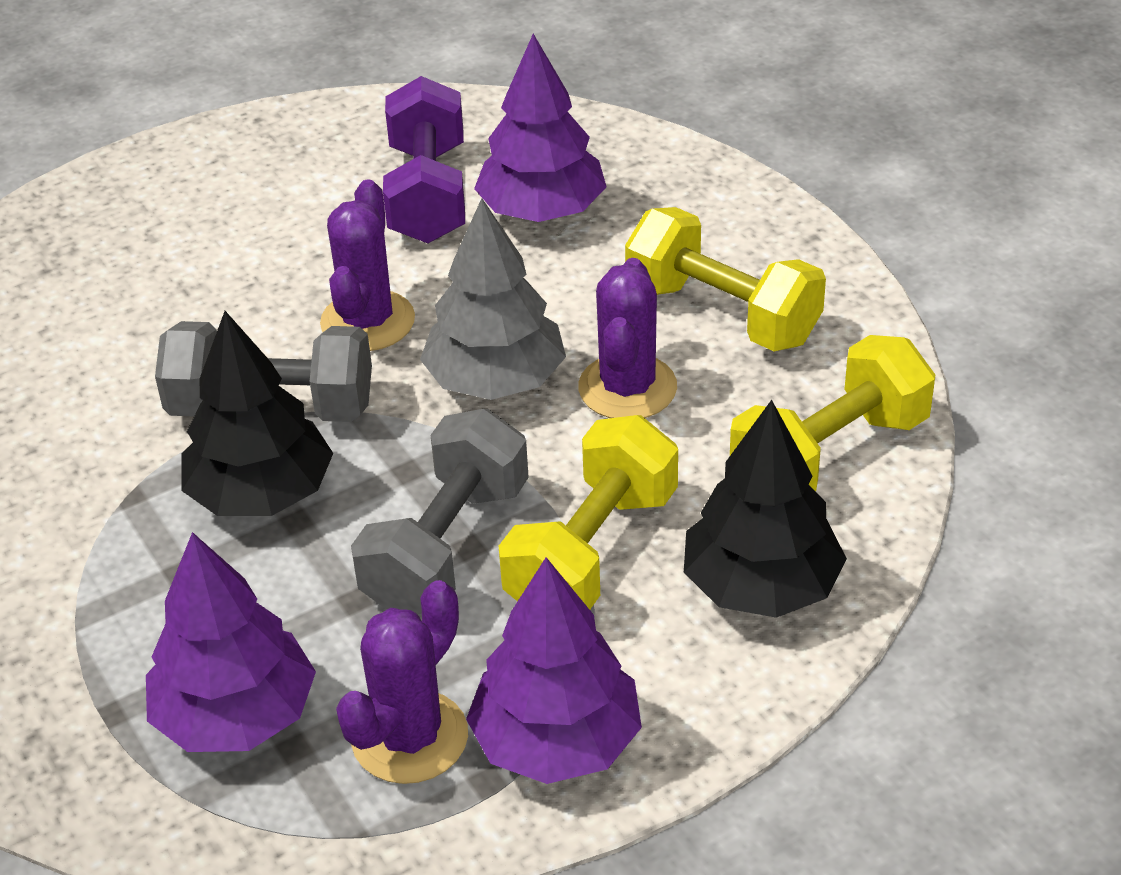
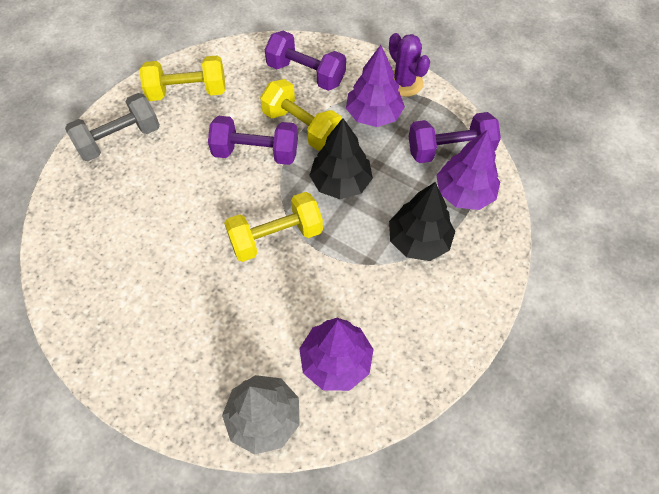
grey dumbbell: 2 -> 1
purple cactus: 3 -> 1
purple dumbbell: 1 -> 3

